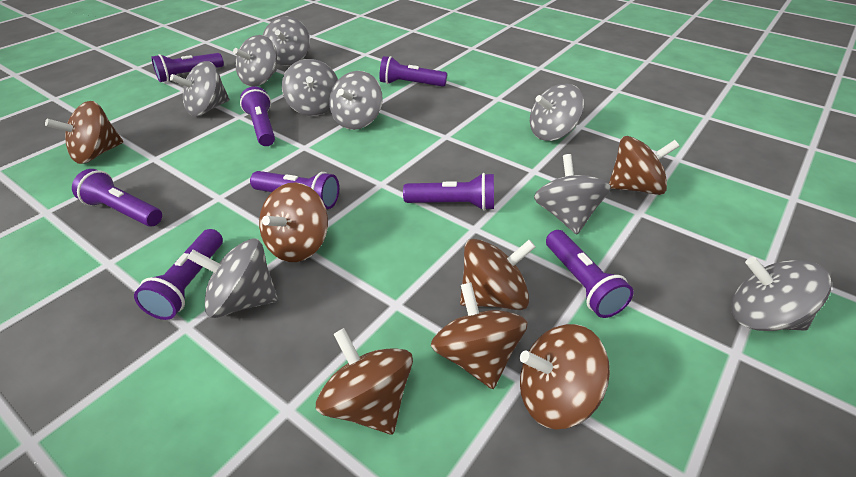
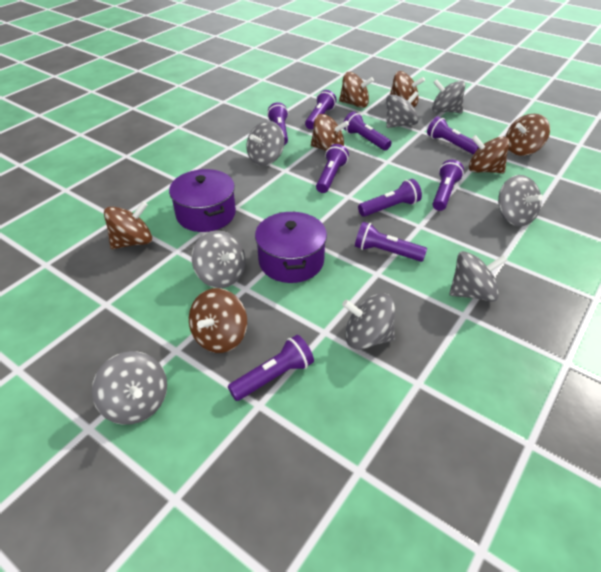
grey spinning top: 9 -> 8
purple flashlight: 8 -> 9
purple pot: 0 -> 2

